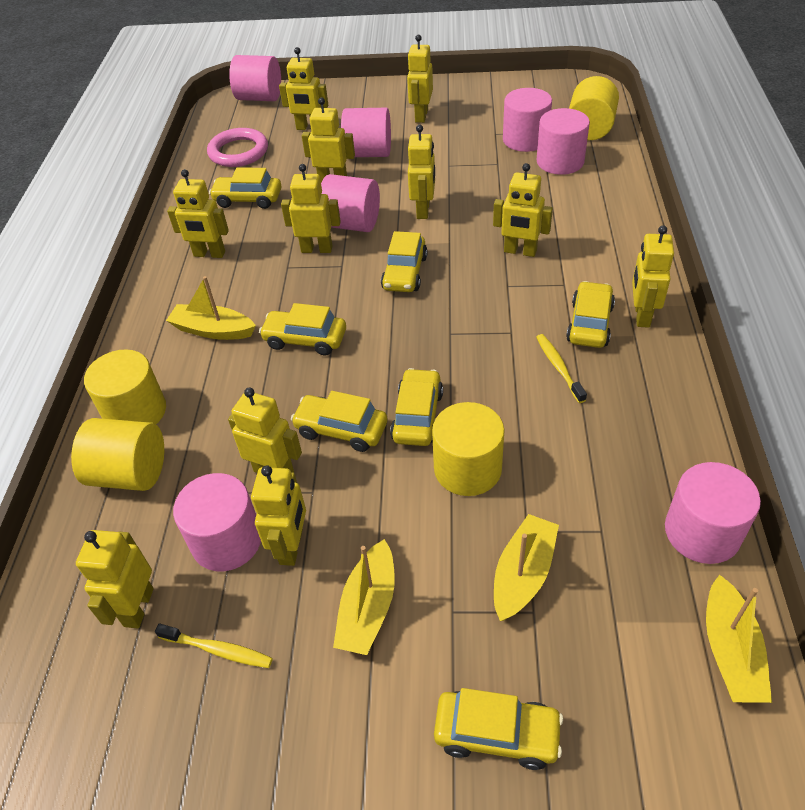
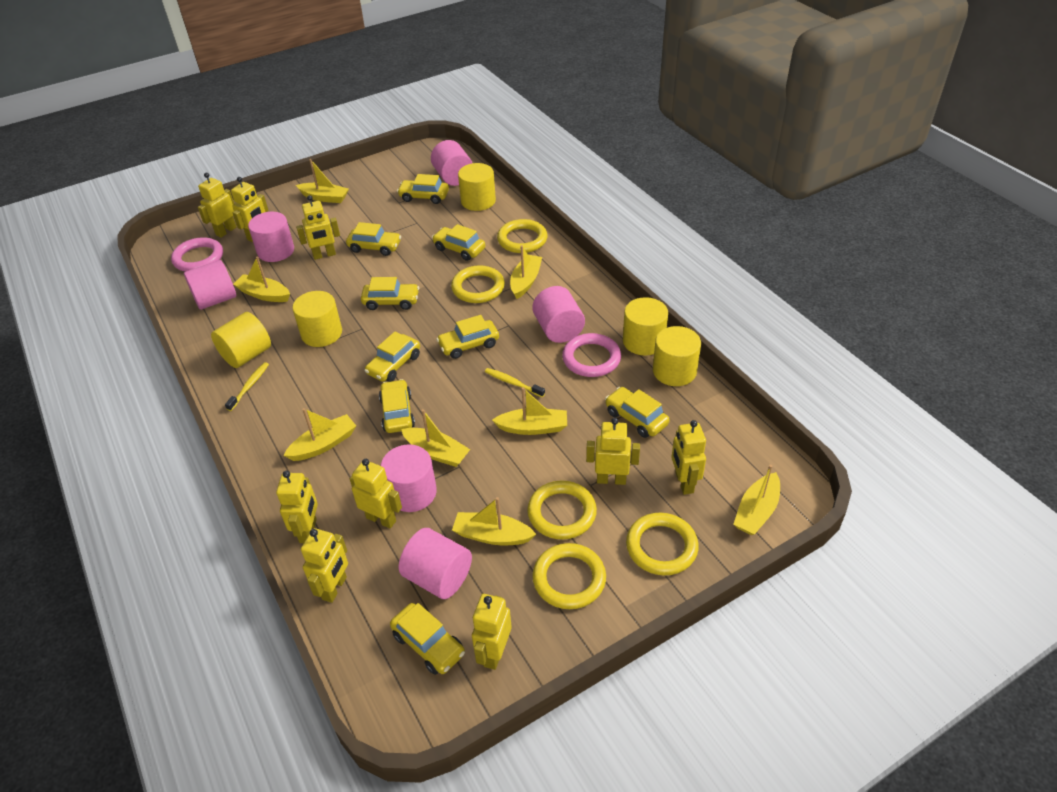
pink cylinder: 7 -> 6
pink ring: 1 -> 2
yellow boat: 4 -> 8
yellow car: 7 -> 9
yellow cylinder: 4 -> 5
yellow ring: 0 -> 5
yellow robot: 11 -> 9

